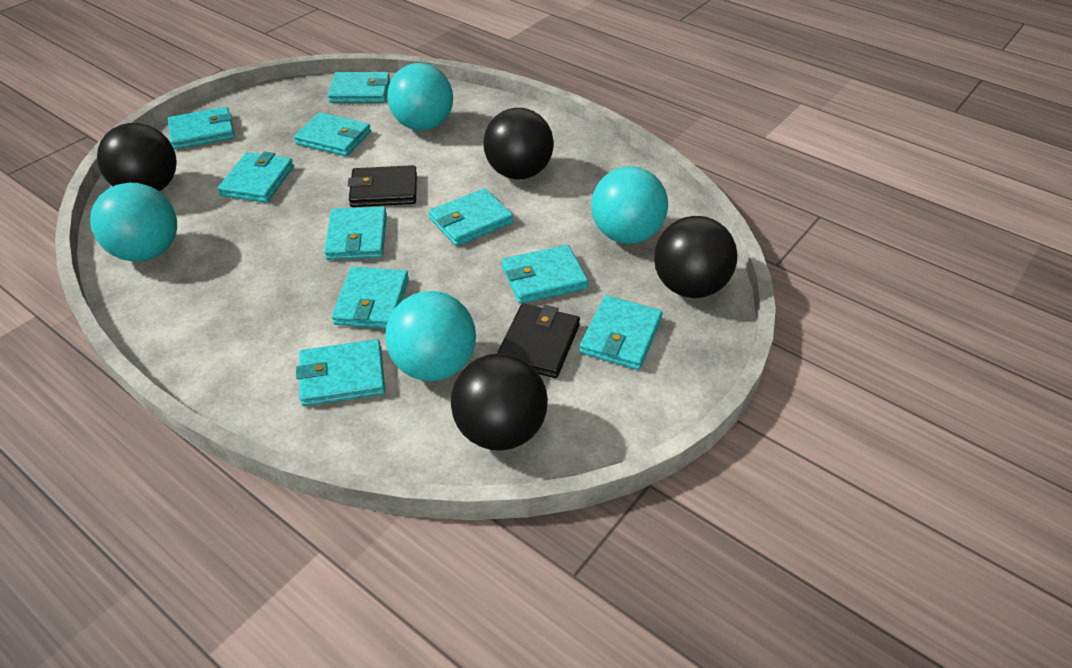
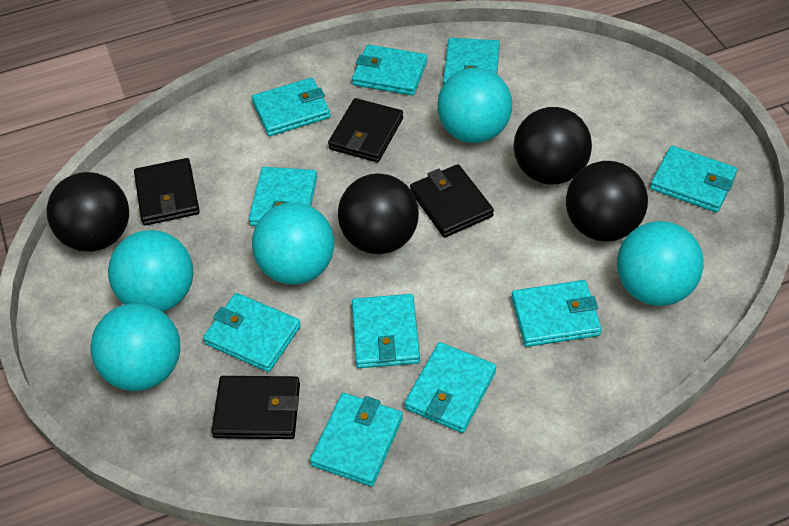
black wallet: 2 -> 4
turquoise ball: 4 -> 5

